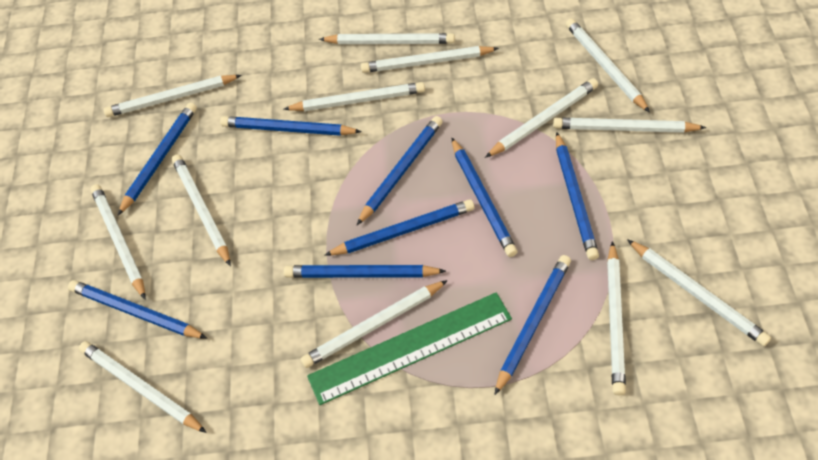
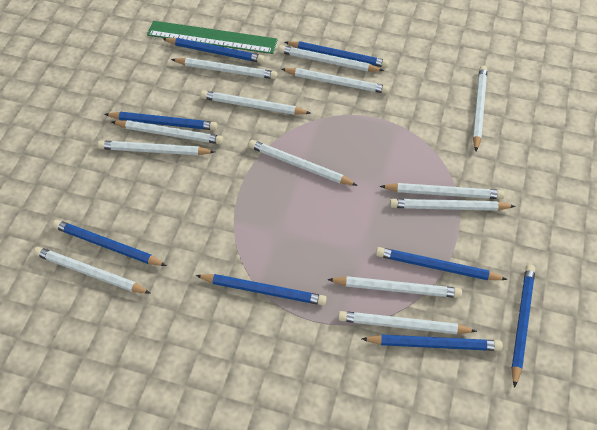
blue pencil: 9 -> 8

